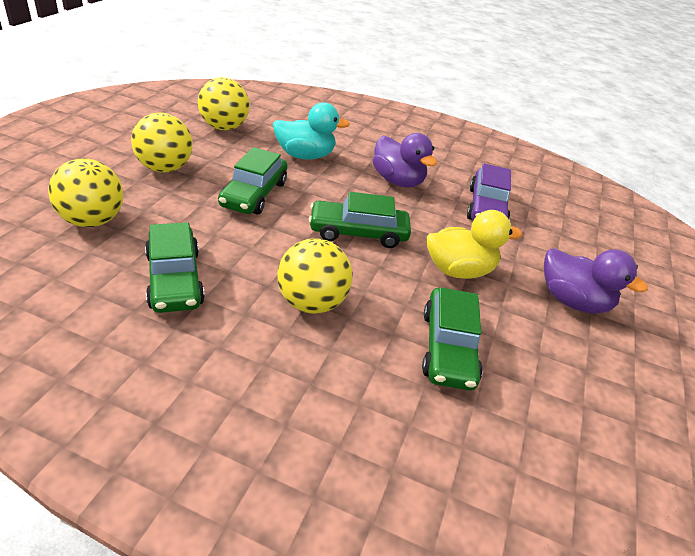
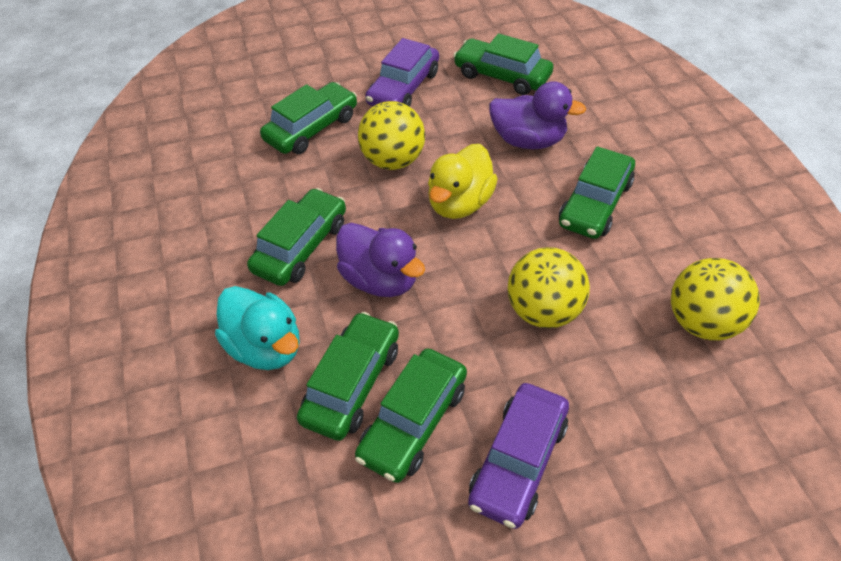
green car: 4 -> 6
purple car: 1 -> 2
yellow ball: 4 -> 3

